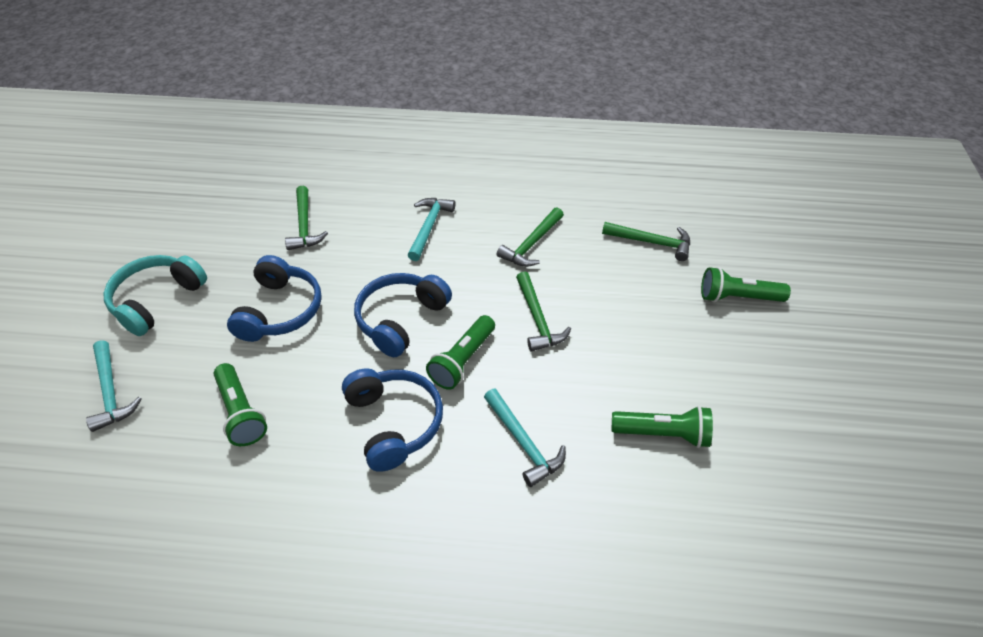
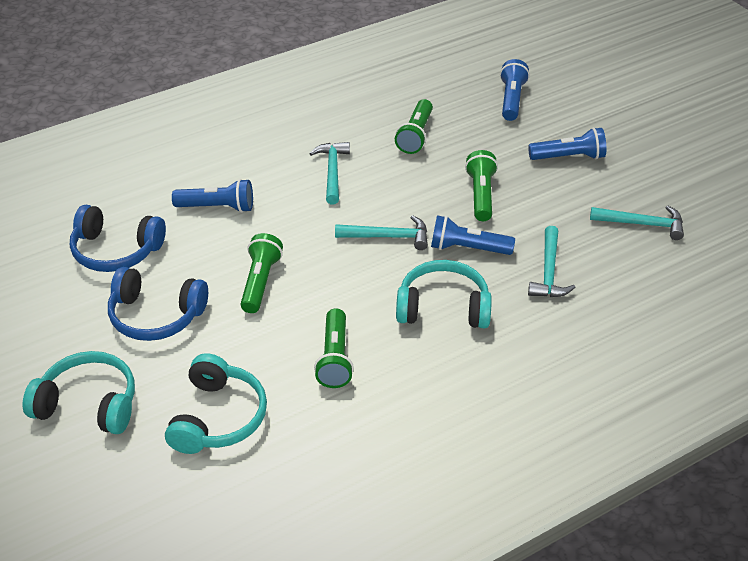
blue flashlight: 0 -> 4
blue headphones: 3 -> 2
green hammer: 4 -> 0
turquoise hammer: 3 -> 4
turquoise headphones: 1 -> 3

